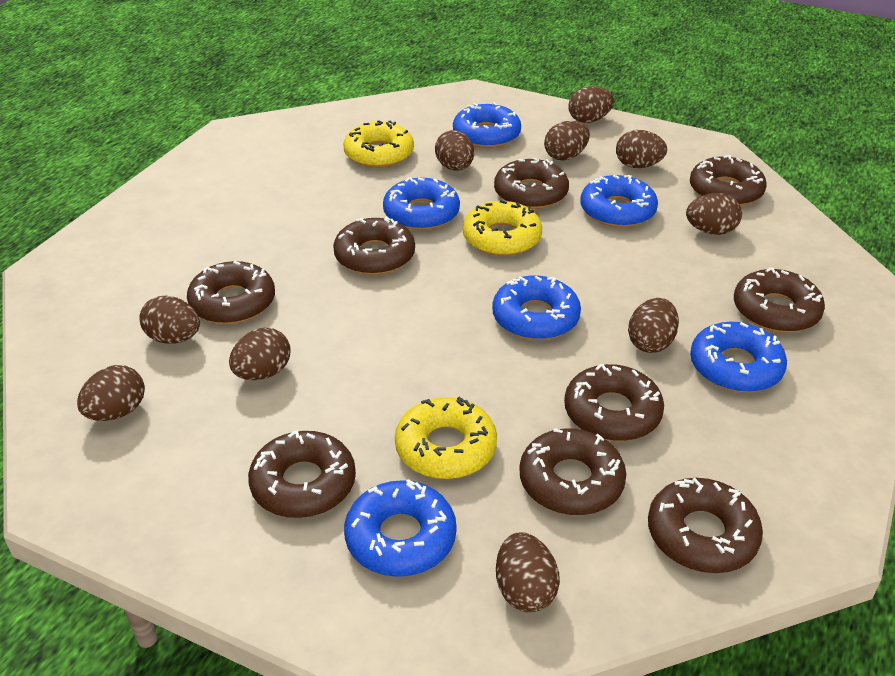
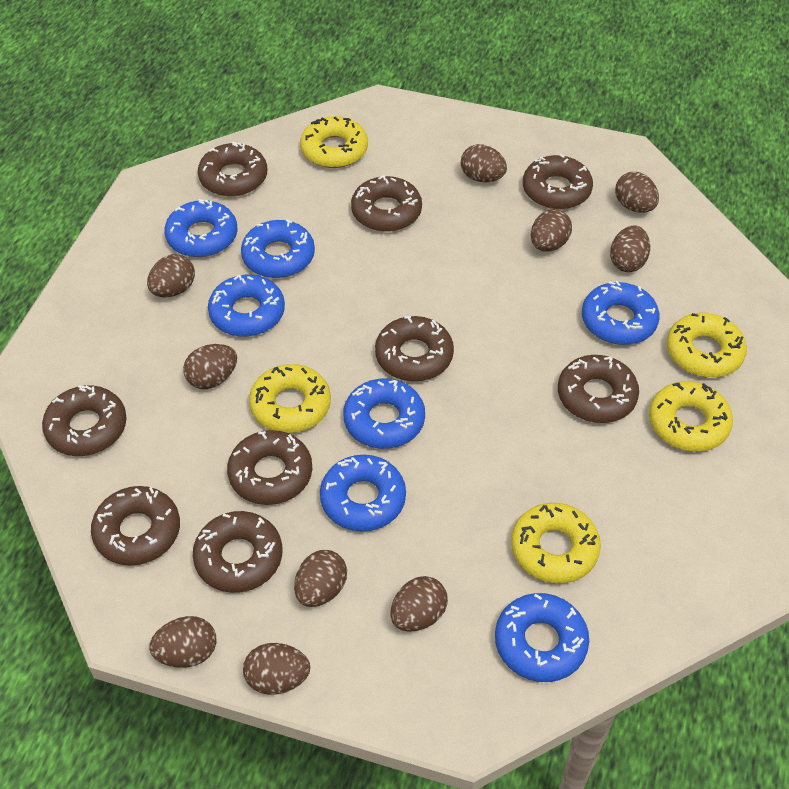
blue donut: 6 -> 7
yellow donut: 3 -> 5

